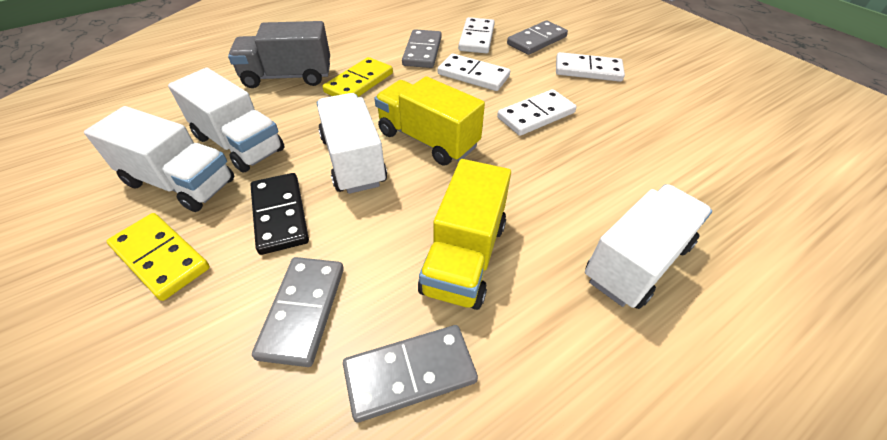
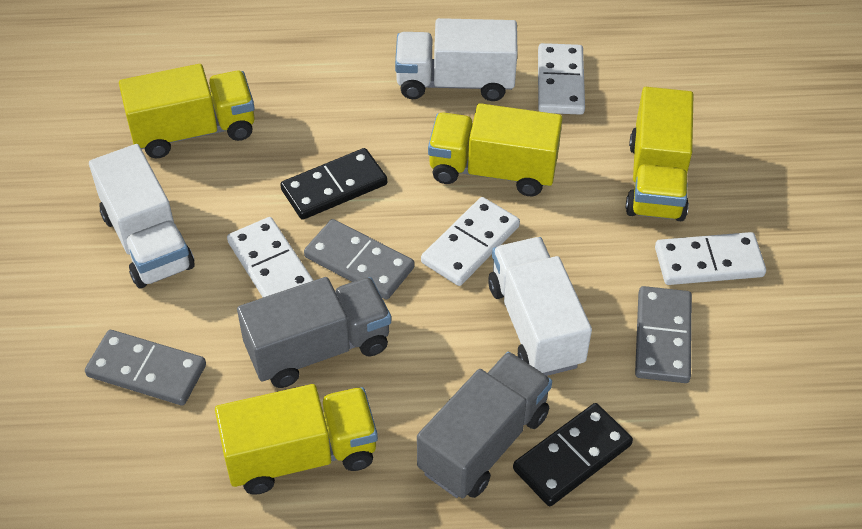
black domino: 1 -> 2
grey domino: 4 -> 3
grey truck: 1 -> 2
white truck: 4 -> 3
yellow domino: 2 -> 0
yellow truck: 2 -> 4

